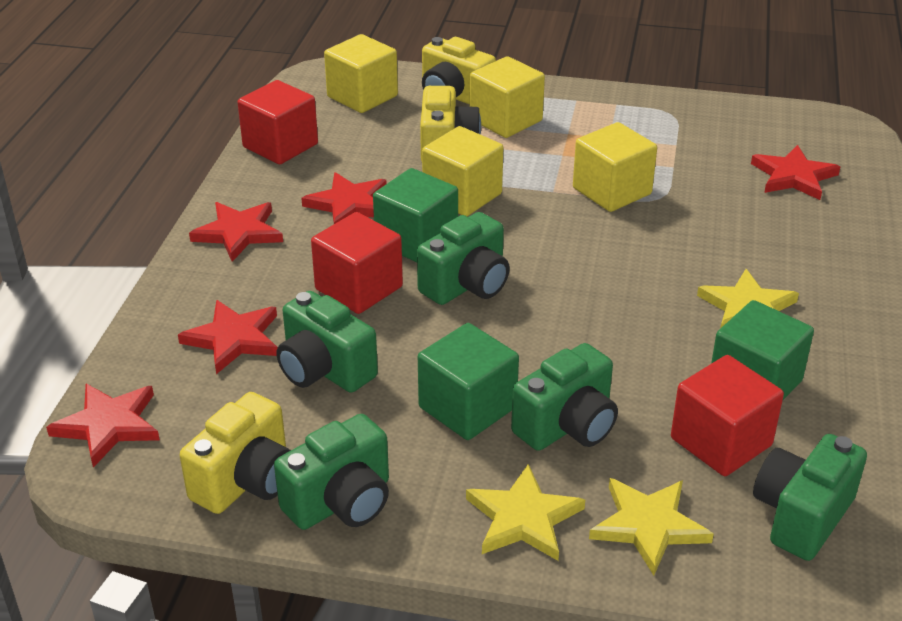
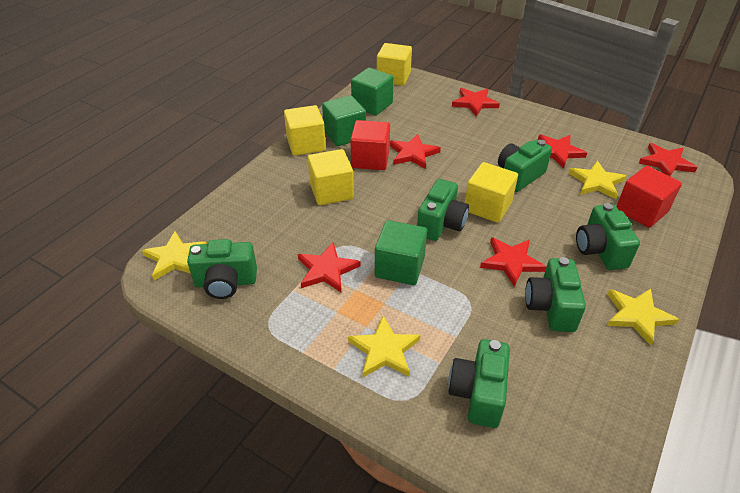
green camera: 5 -> 6
red cube: 3 -> 2
red star: 5 -> 6
yellow camera: 3 -> 0
yellow star: 3 -> 4

